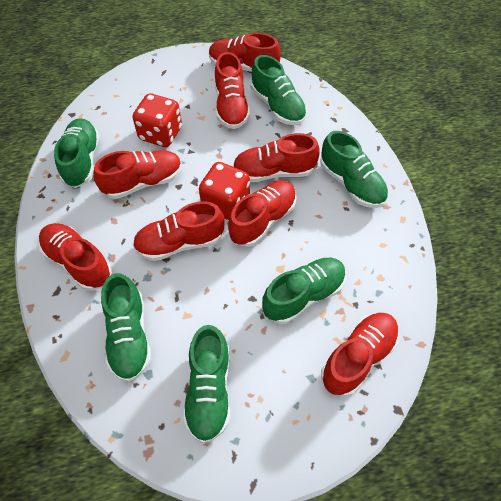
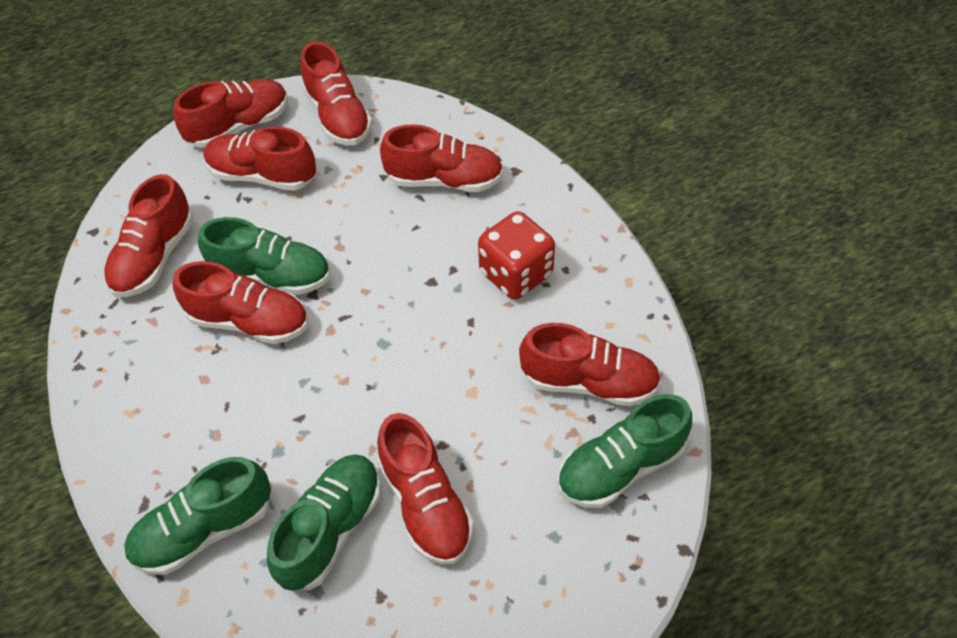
green shoe: 6 -> 4
red dice: 2 -> 1

